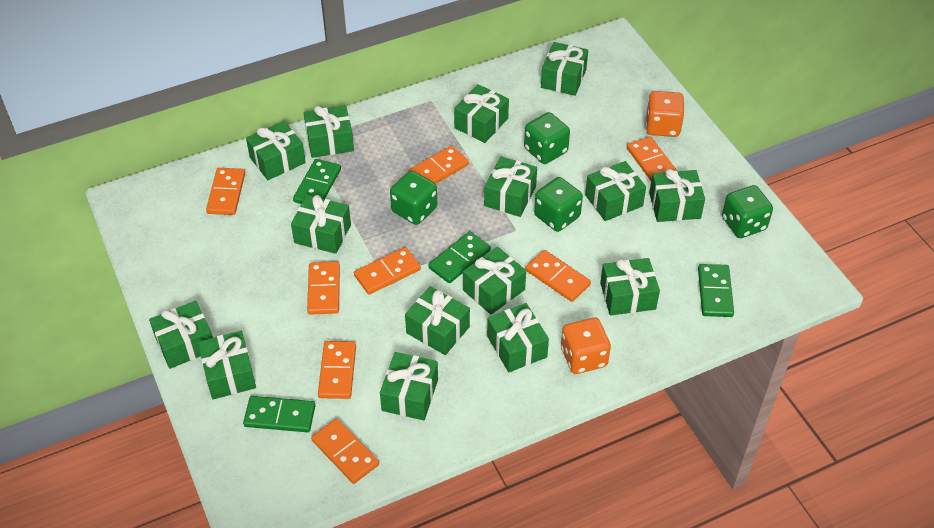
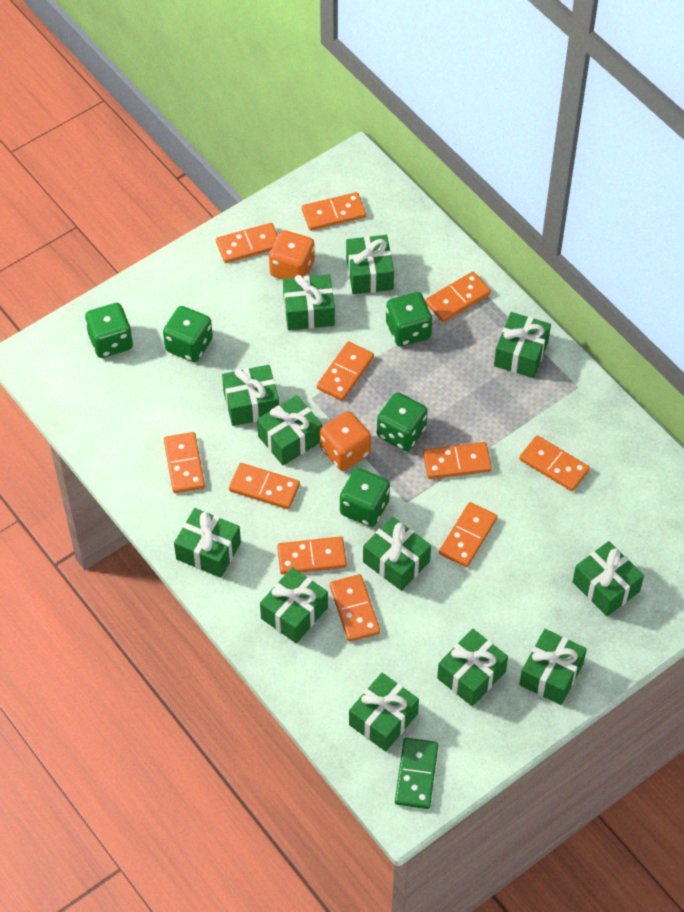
green dice: 4 -> 5
green domino: 4 -> 1
green gift: 15 -> 12
orange domino: 8 -> 11

